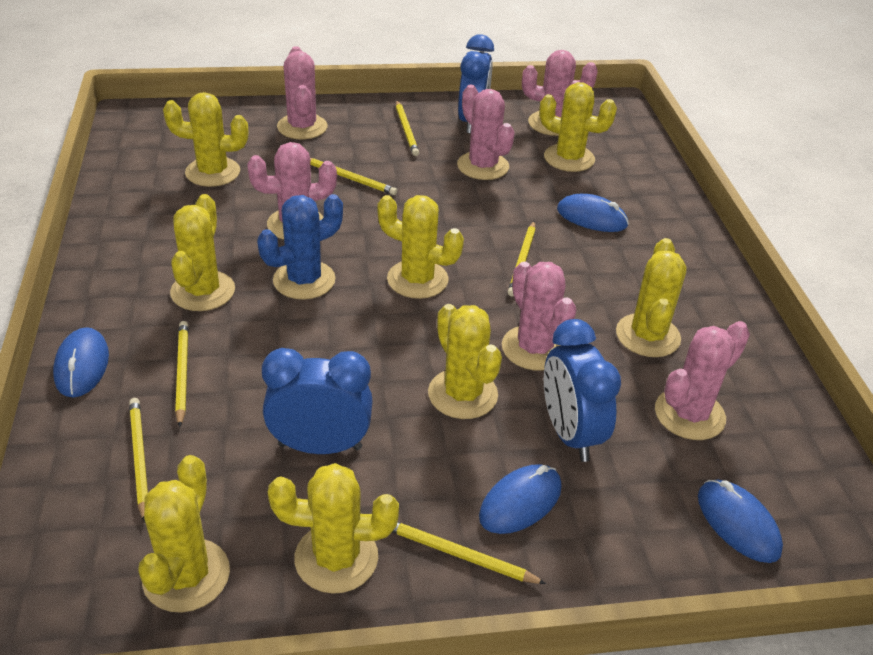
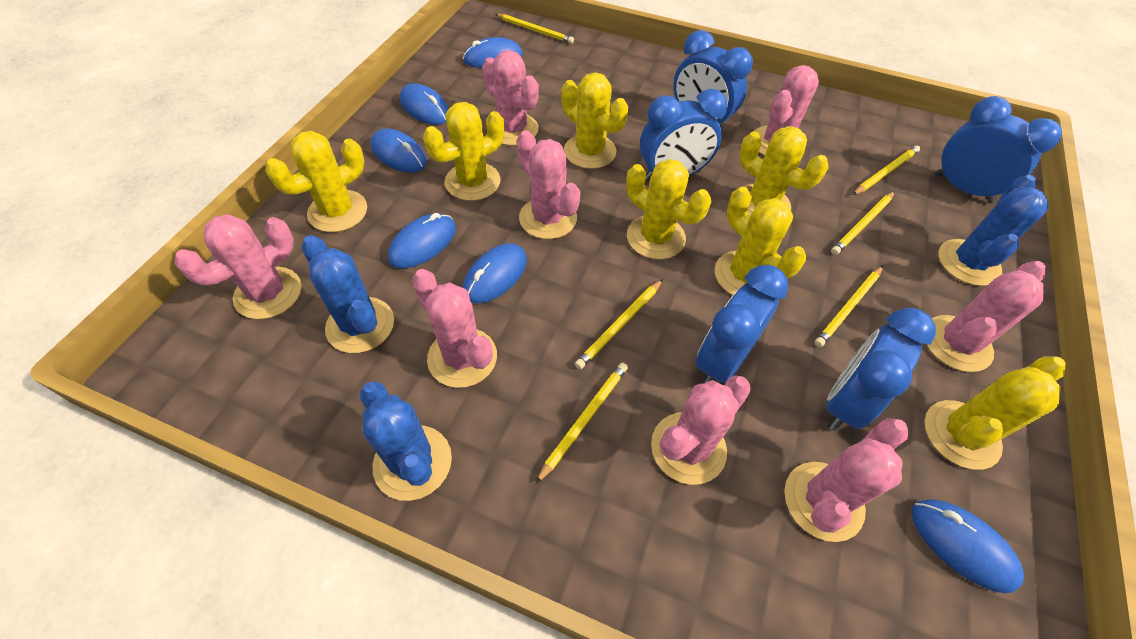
blue cactus: 1 -> 3
blue clock: 3 -> 5
blue mouse: 4 -> 6
pink cactus: 6 -> 8
yellow cactus: 8 -> 7

